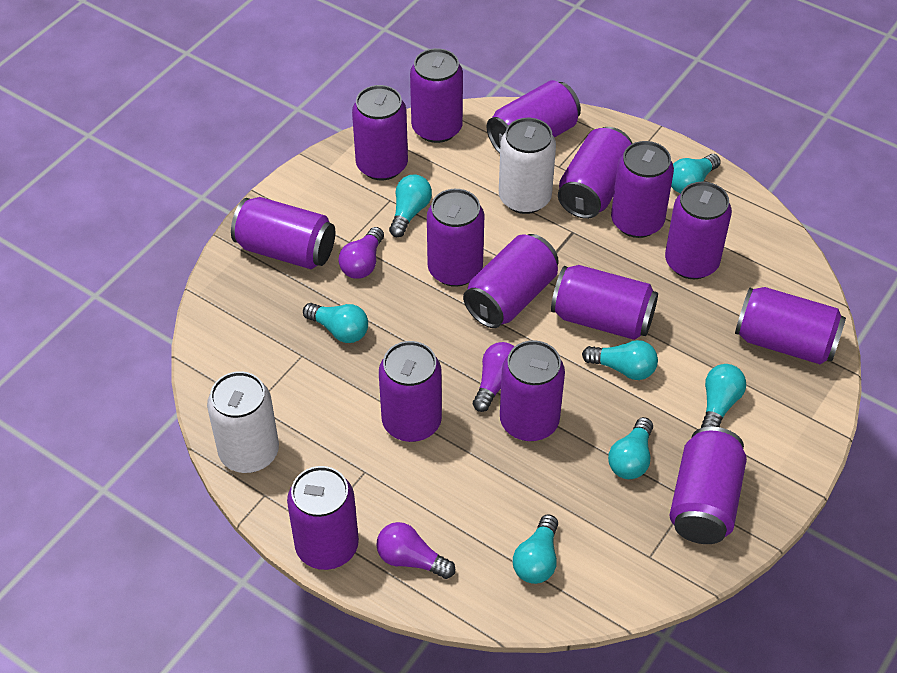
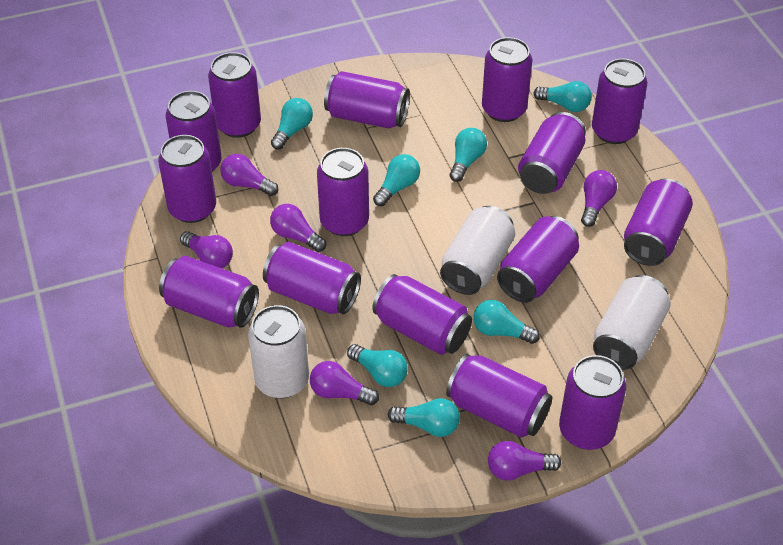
purple light bulb: 3 -> 6
white can: 2 -> 3

